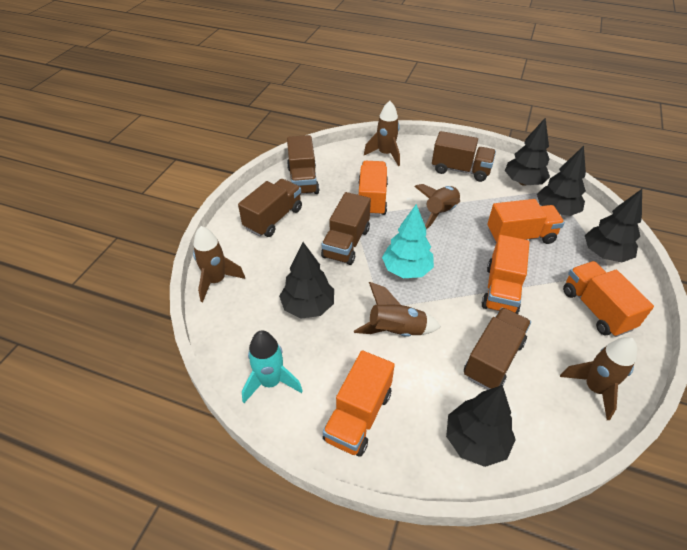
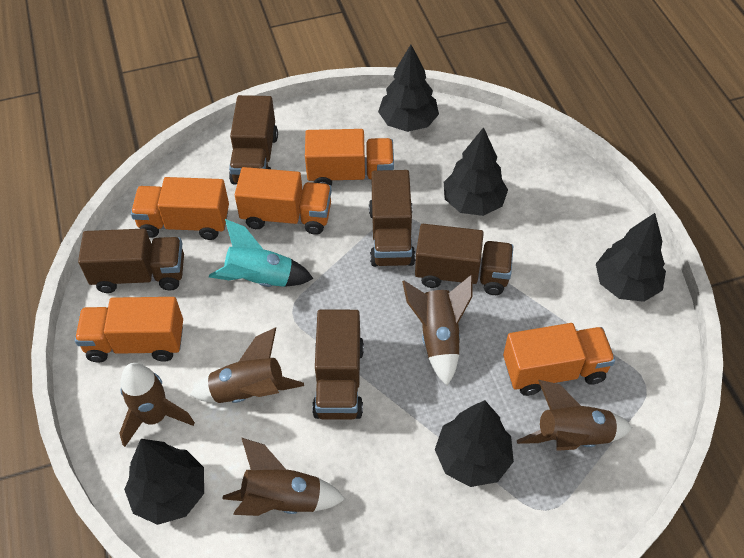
turquoise tree: 1 -> 0

